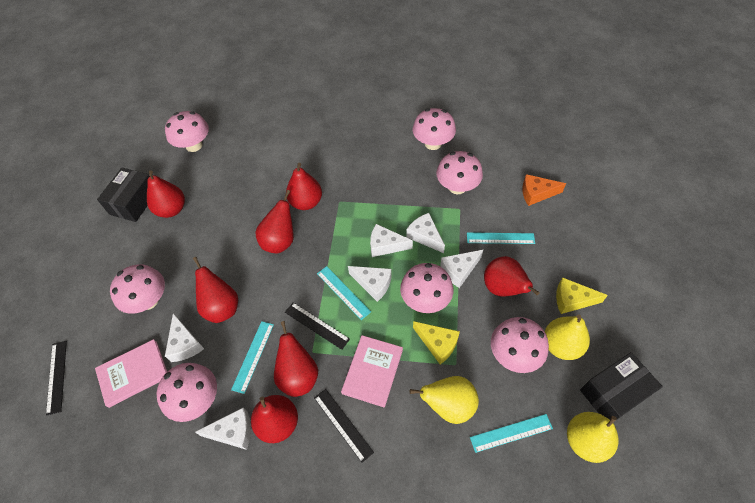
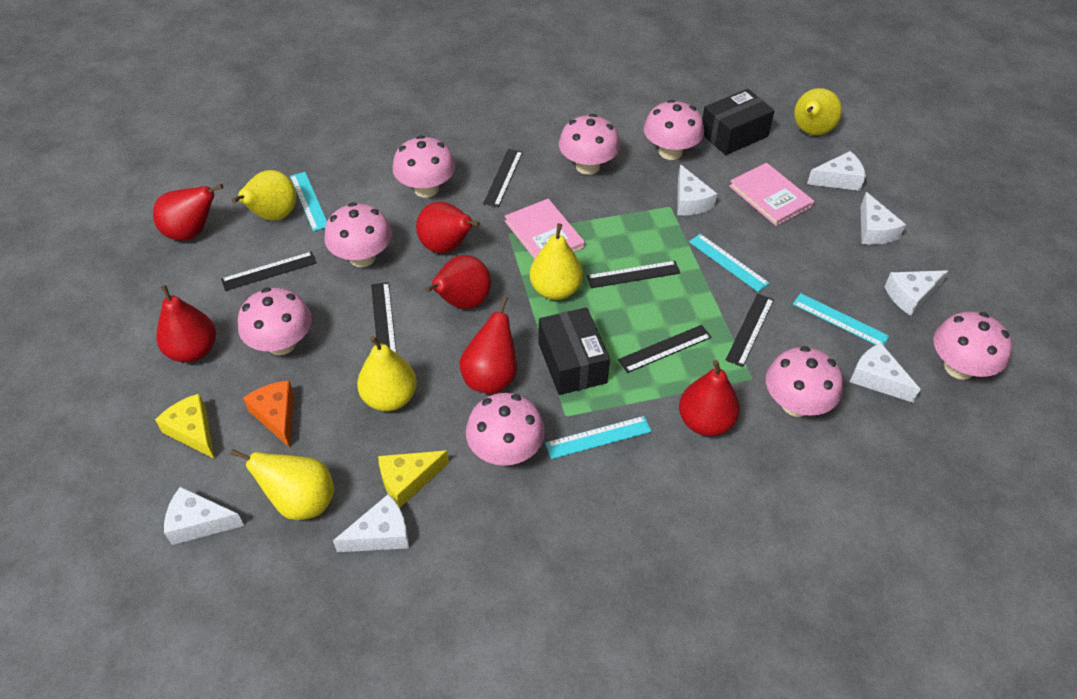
black ruler: 3 -> 6
pink mushroom: 7 -> 8
red pear: 7 -> 6
white cheese: 6 -> 7
yellow pear: 3 -> 5

